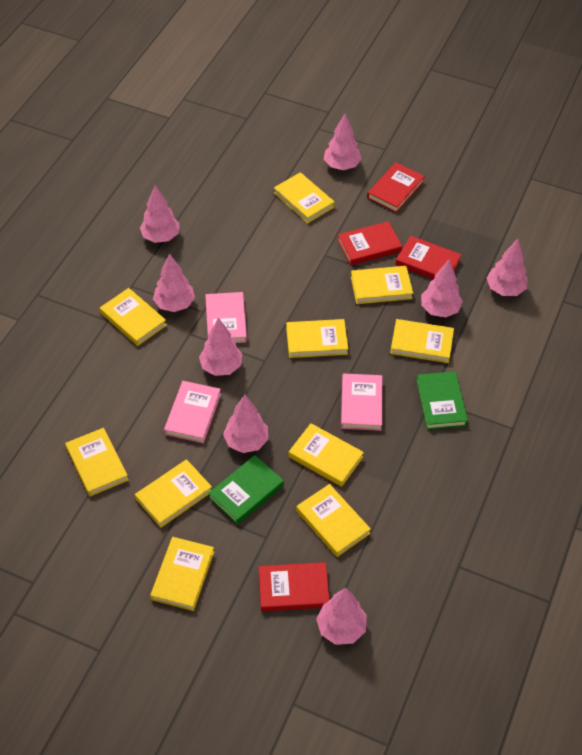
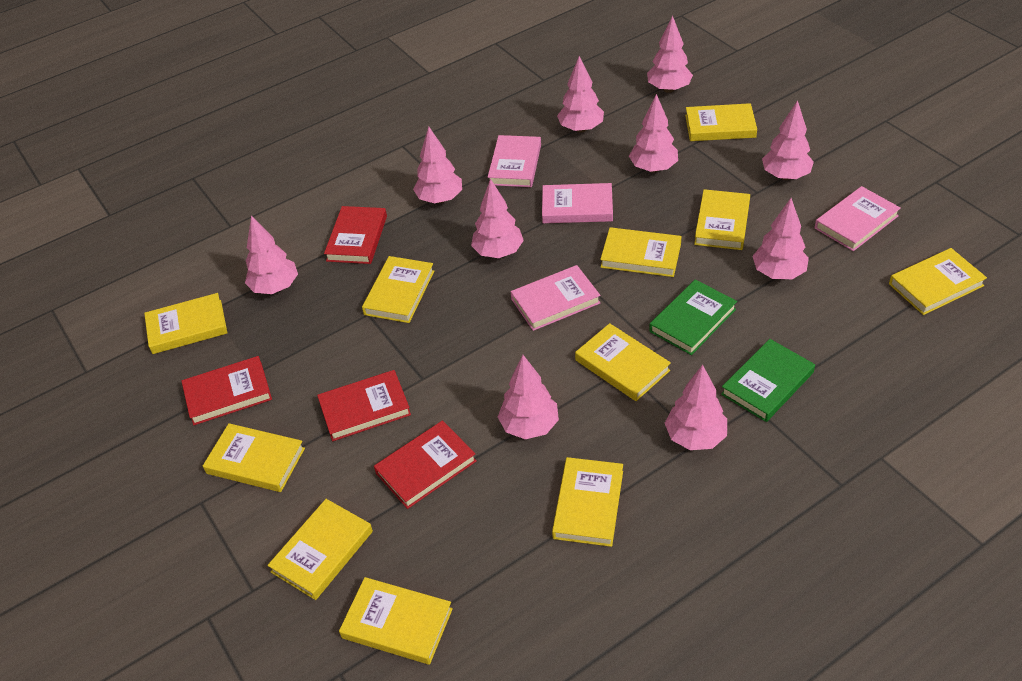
pink book: 3 -> 4
pink tree: 8 -> 10
yellow book: 10 -> 11

